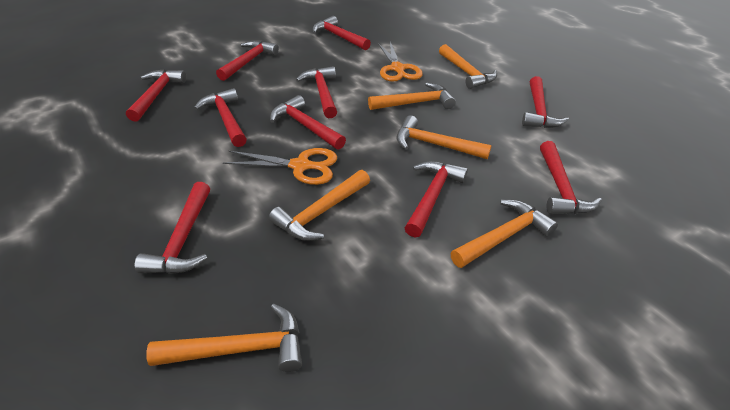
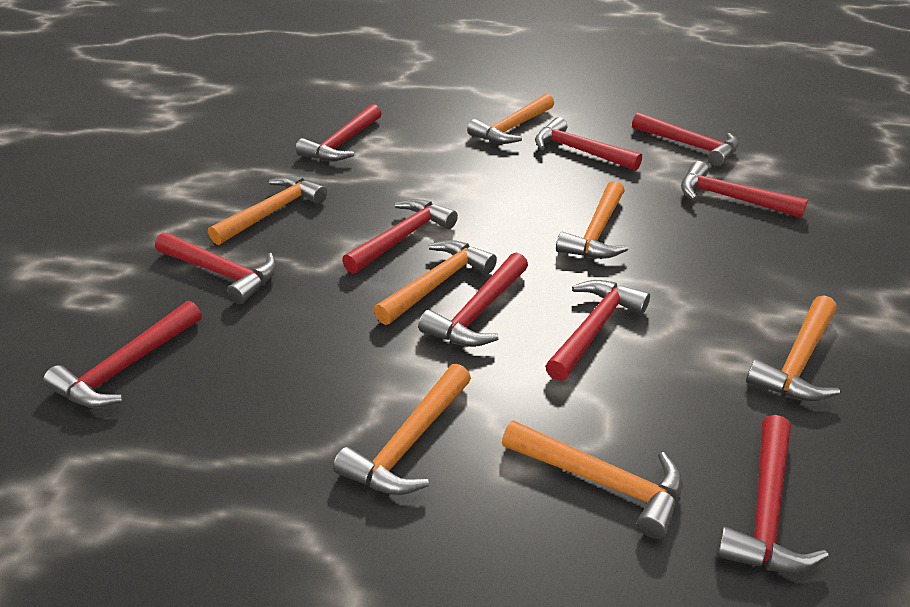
orange hammer: 6 -> 7
orange scissors: 2 -> 0

